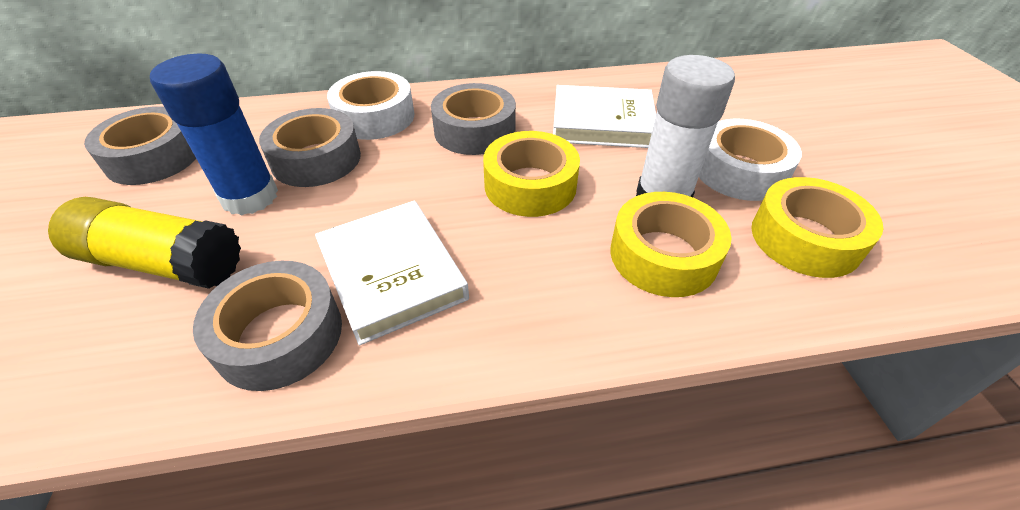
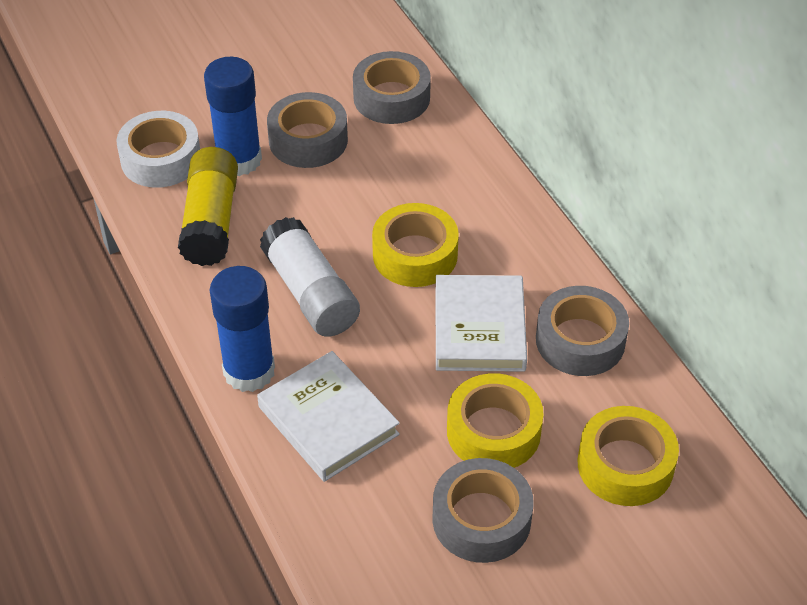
blue glue stick: 1 -> 2
white tape: 2 -> 1

